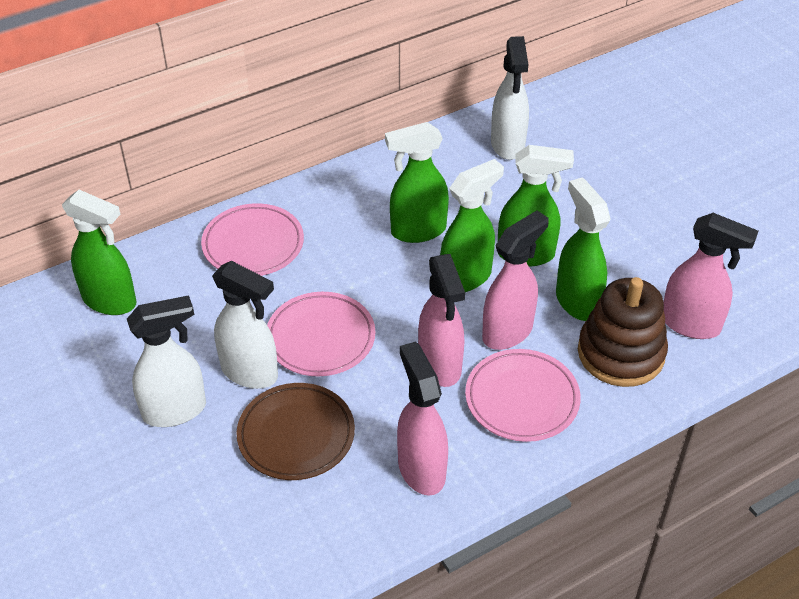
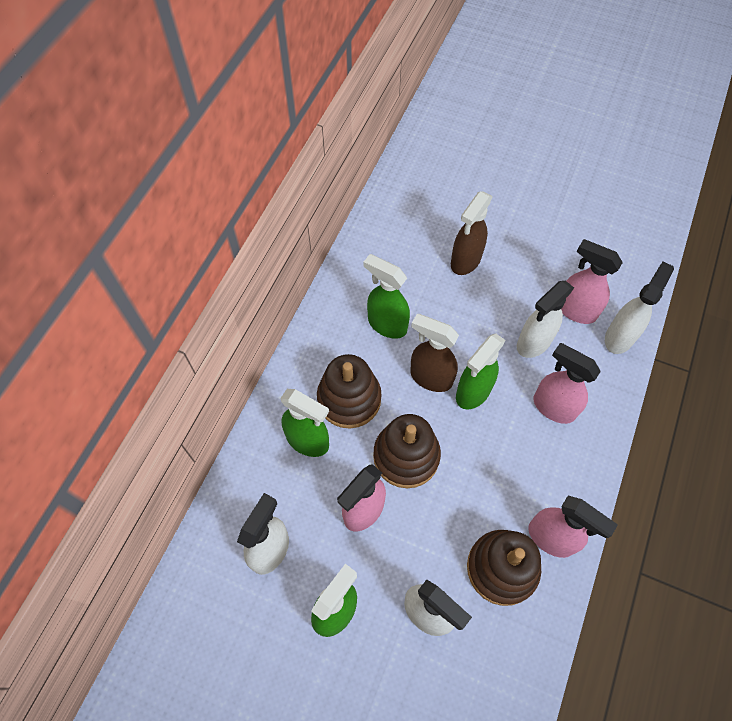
brown plate: 1 -> 0
brown spray bottle: 0 -> 2
brown stacking toy: 1 -> 3
green spray bottle: 5 -> 4
pink plate: 3 -> 0
white spray bottle: 3 -> 4

